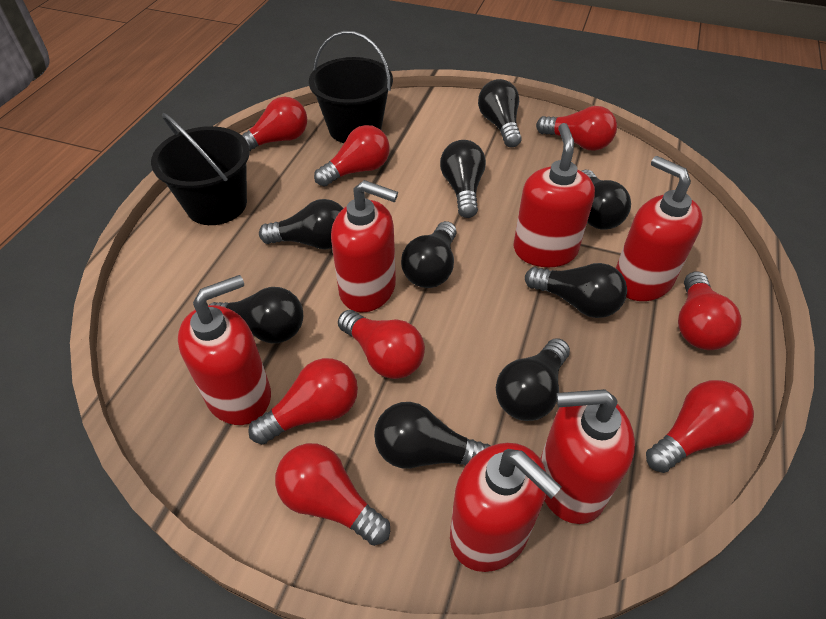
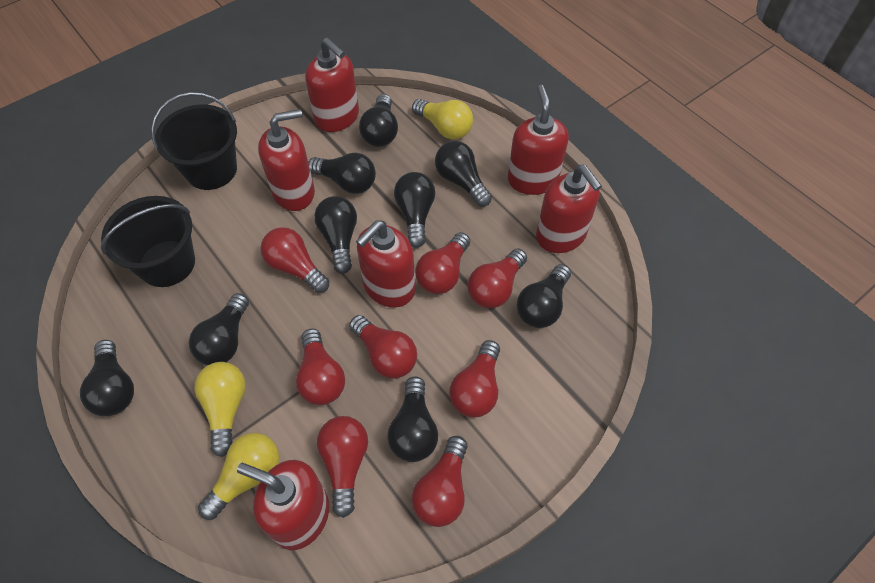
yellow light bulb: 0 -> 3

